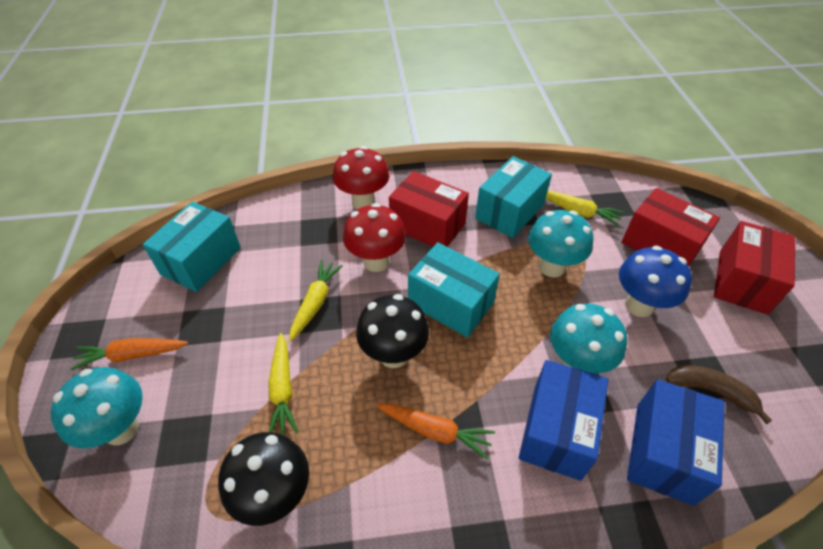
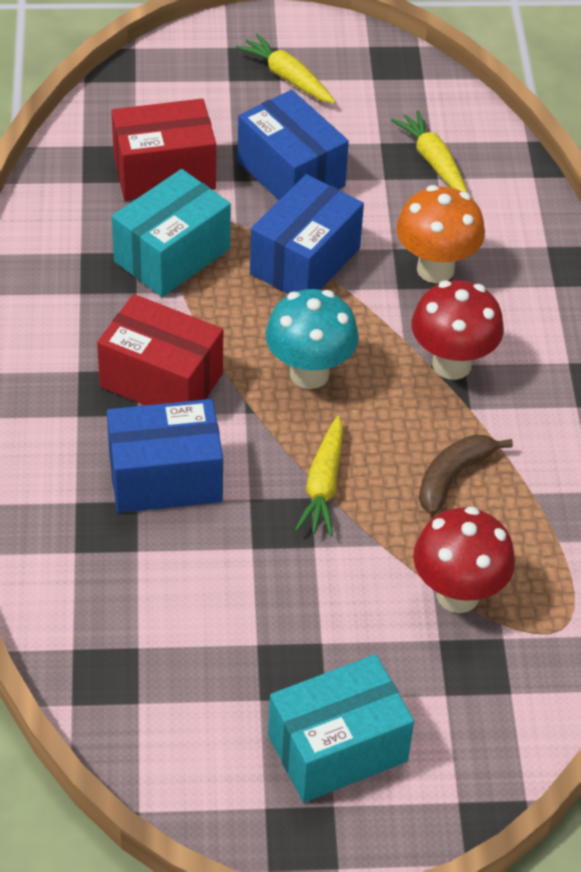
black mushroom: 2 -> 0
blue box: 2 -> 3
blue mushroom: 1 -> 0
orange carrot: 2 -> 0
orange mushroom: 0 -> 1
red box: 3 -> 2
turquoise box: 3 -> 2
turquoise mushroom: 3 -> 1

